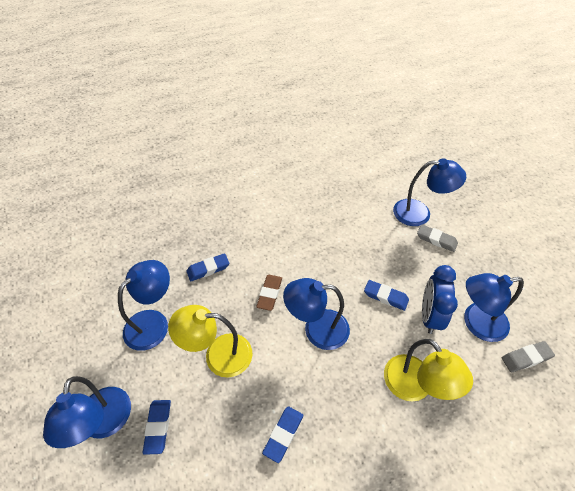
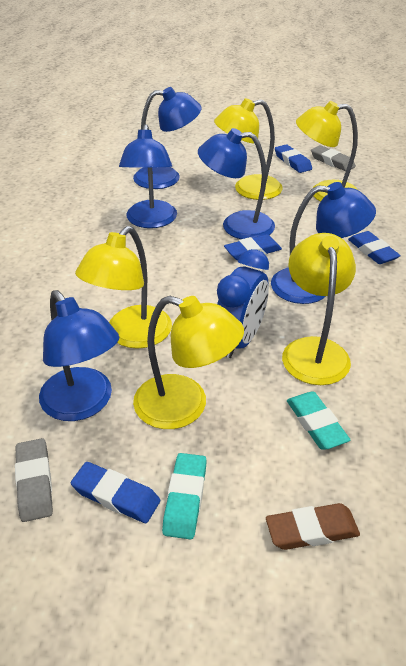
turquoise eraser: 0 -> 2
yellow lamp: 2 -> 5

